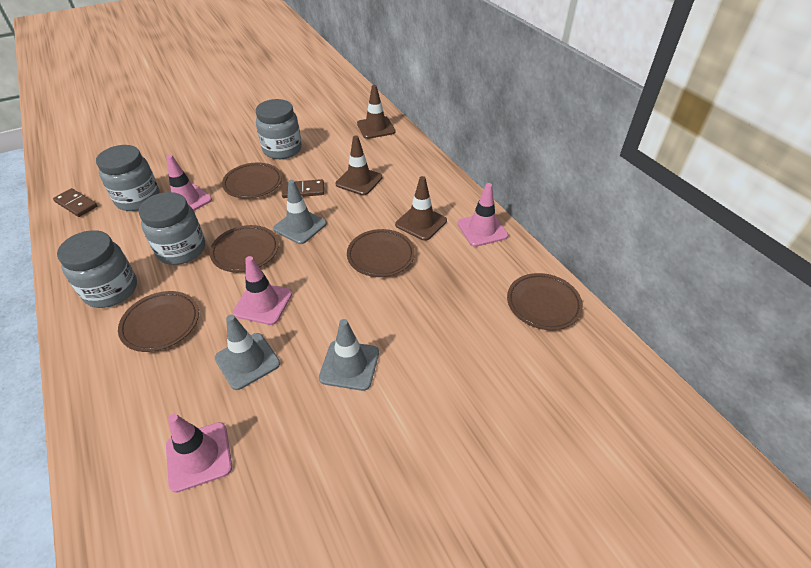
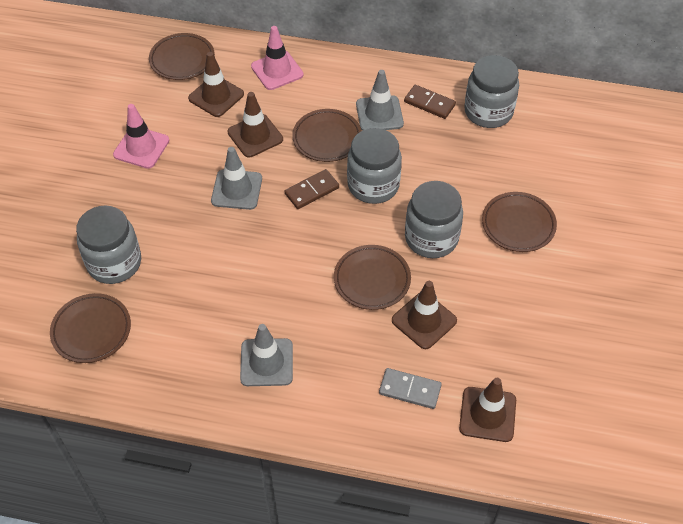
brown traffic cone: 3 -> 4
grey domino: 0 -> 1
pink traffic cone: 4 -> 2

